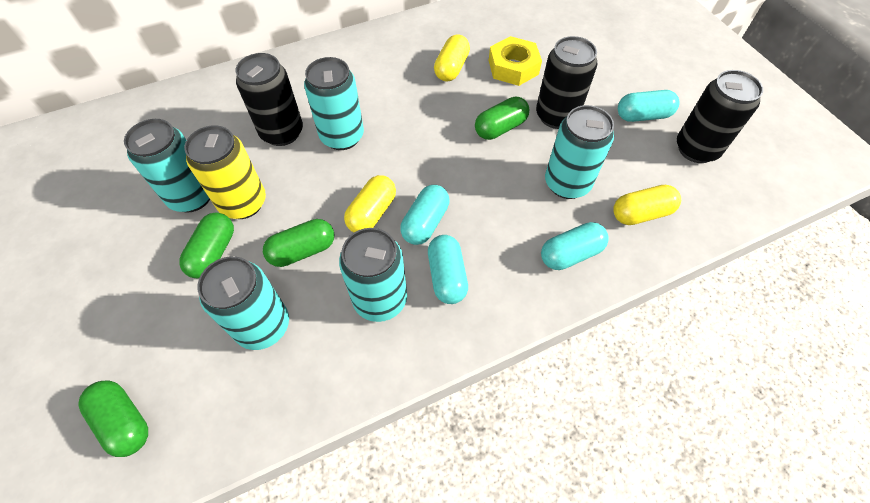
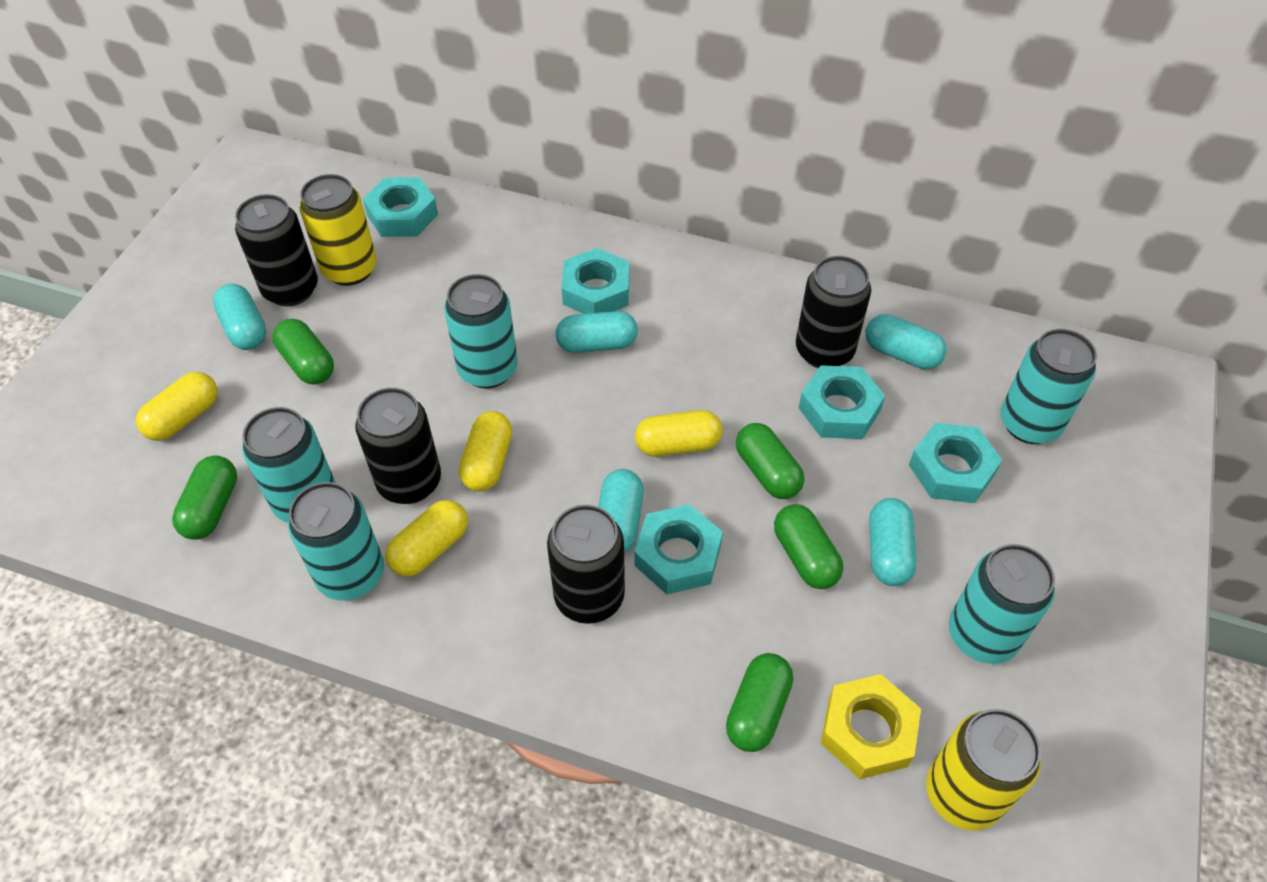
black can: 3 -> 4
green capsule: 4 -> 5
turquoise capsule: 4 -> 5
turquoise nut: 0 -> 5
yellow can: 1 -> 2
yellow capsule: 3 -> 4

